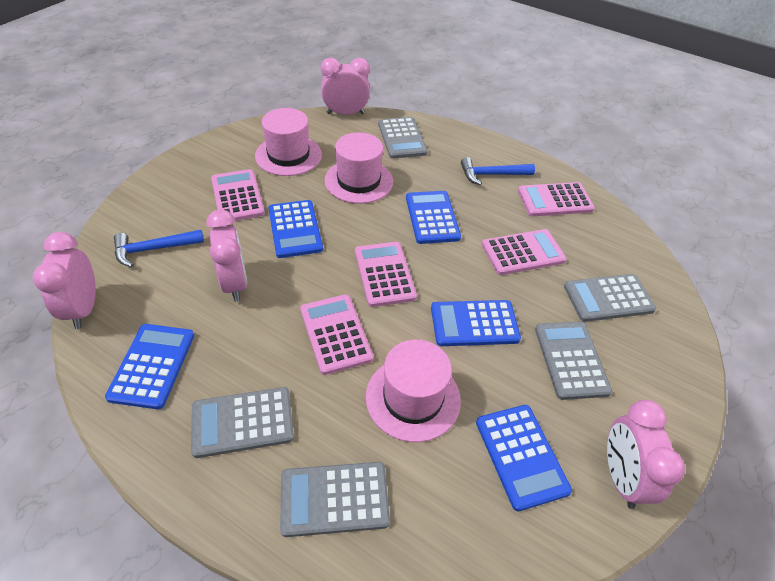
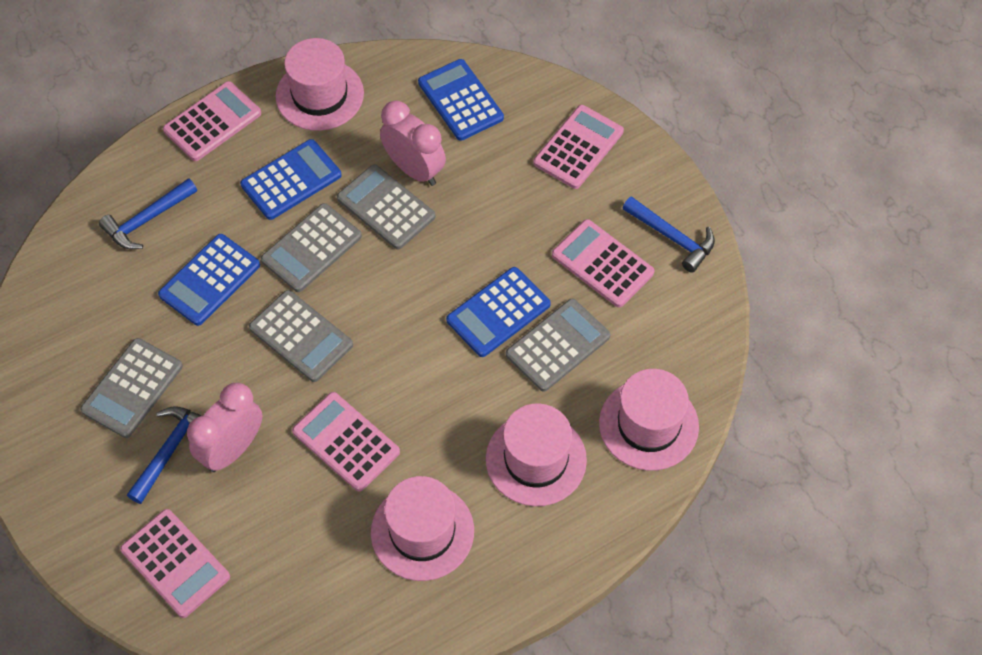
blue calculator: 5 -> 4
blue hammer: 2 -> 3
pink clock: 4 -> 2
pink hat: 3 -> 4

